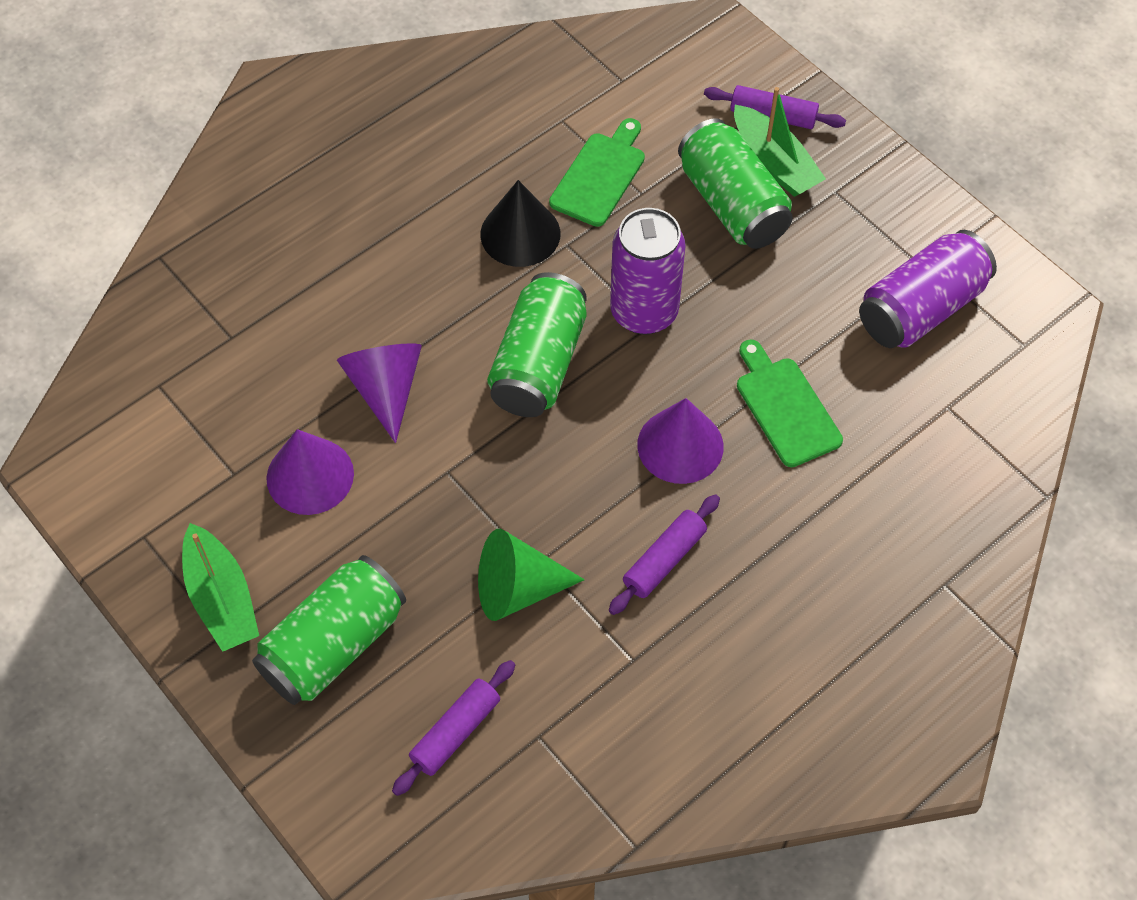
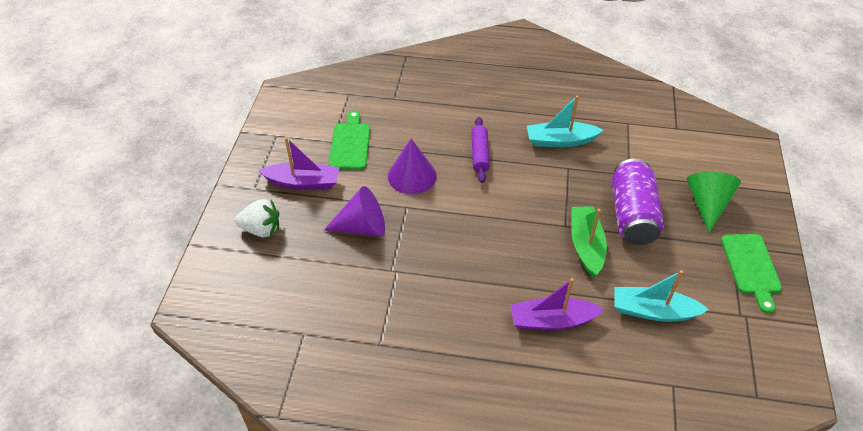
black cone: 1 -> 0
green boat: 2 -> 1
green can: 3 -> 0
purple boat: 0 -> 2
purple can: 2 -> 1
purple cone: 3 -> 2
purple rolling pin: 3 -> 1
turquoise boat: 0 -> 2
white strawberry: 0 -> 1

